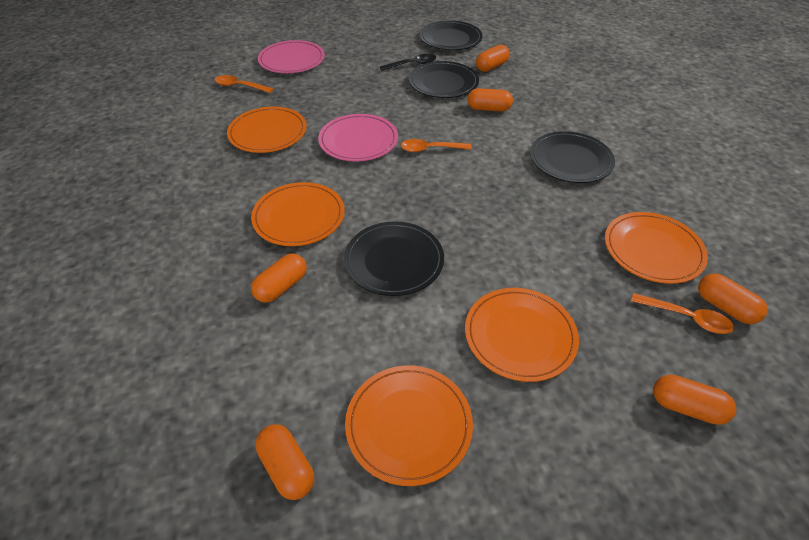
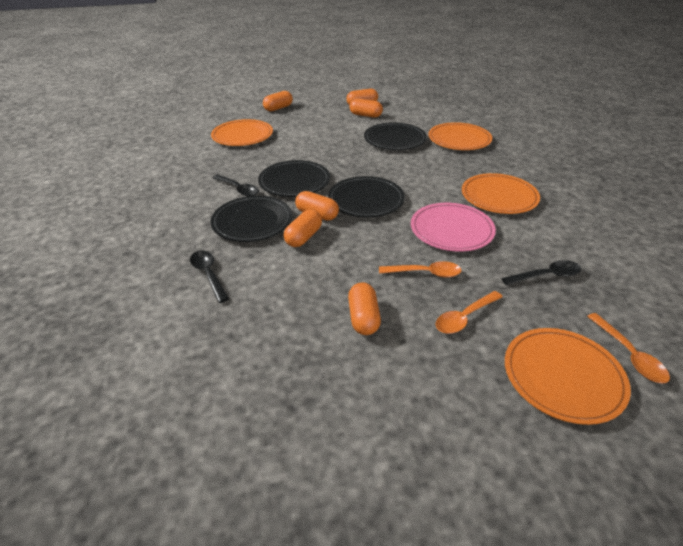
black spoon: 1 -> 3
orange plate: 5 -> 4
pink plate: 2 -> 1

